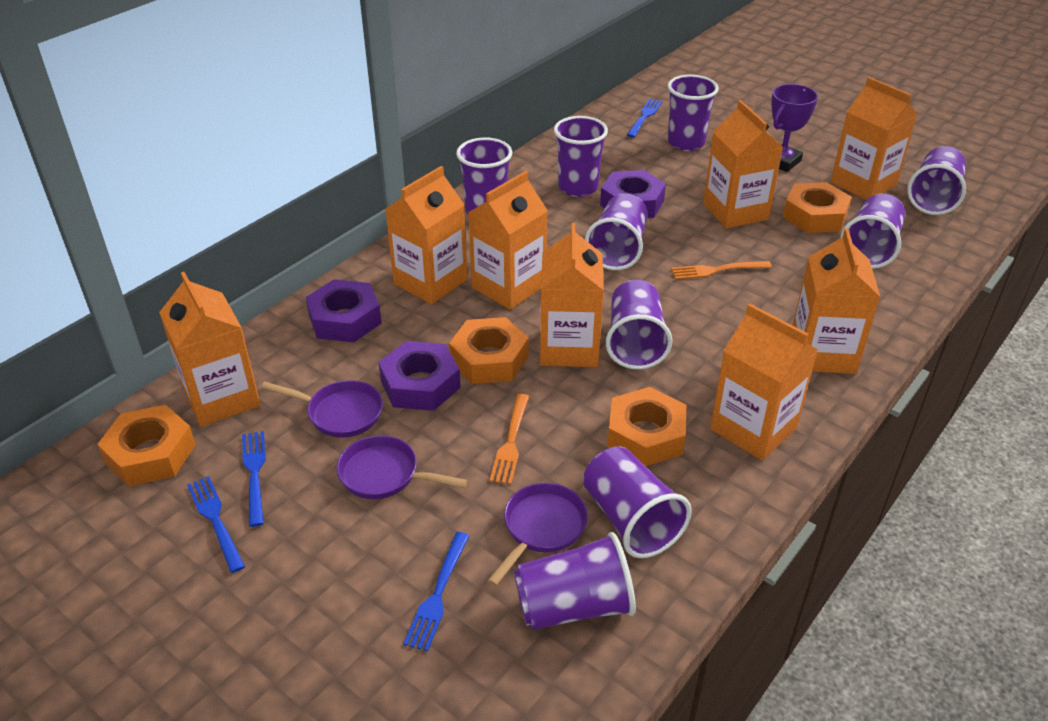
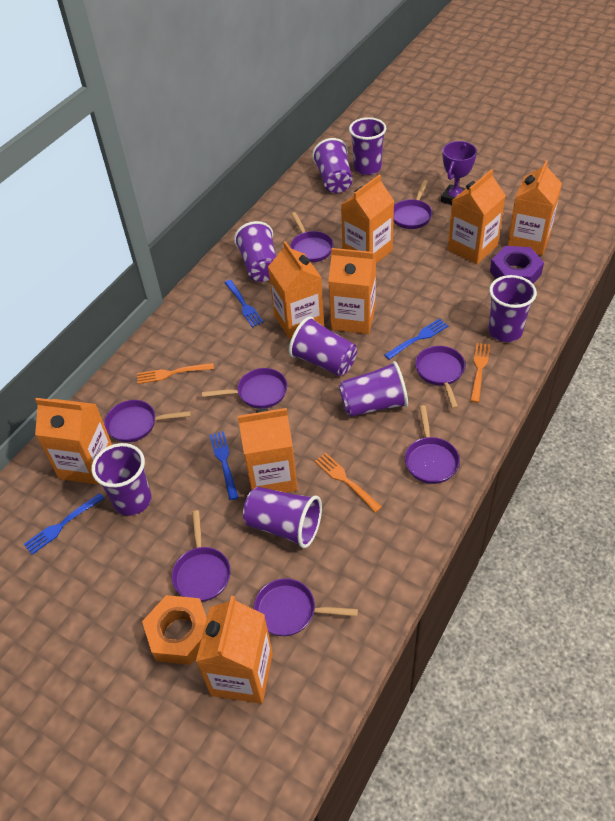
orange fork: 2 -> 3
orange nut: 4 -> 1
purple cup: 9 -> 8
purple nut: 3 -> 1
purple pan: 3 -> 8

